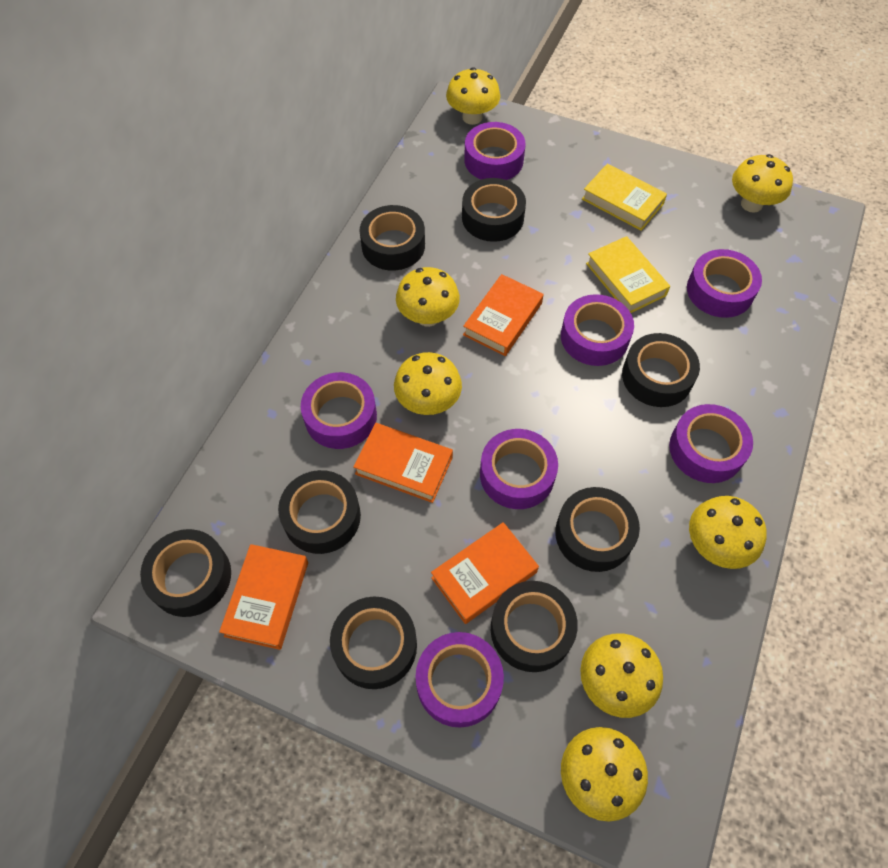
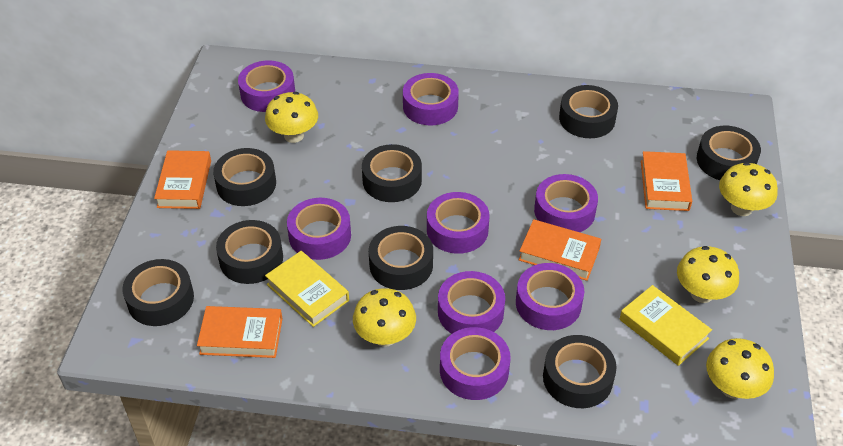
purple tape: 7 -> 8
yellow mushroom: 7 -> 5

